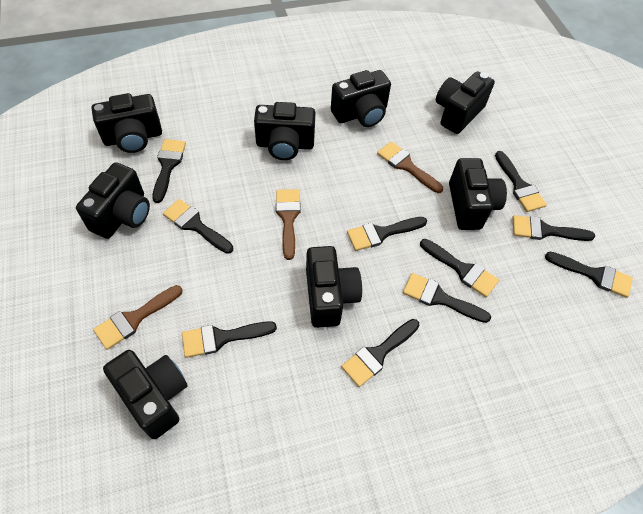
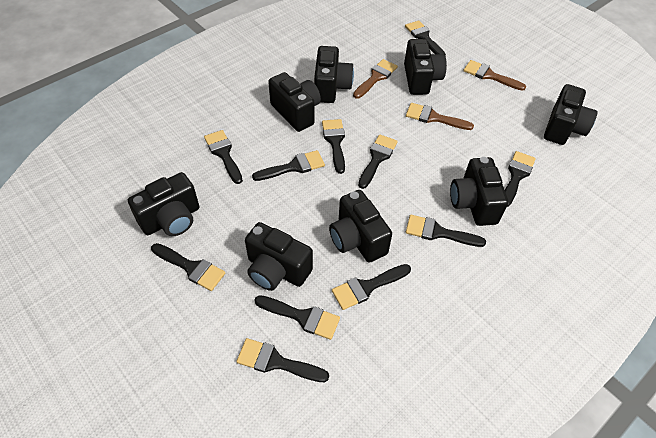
black brush: 10 -> 11

